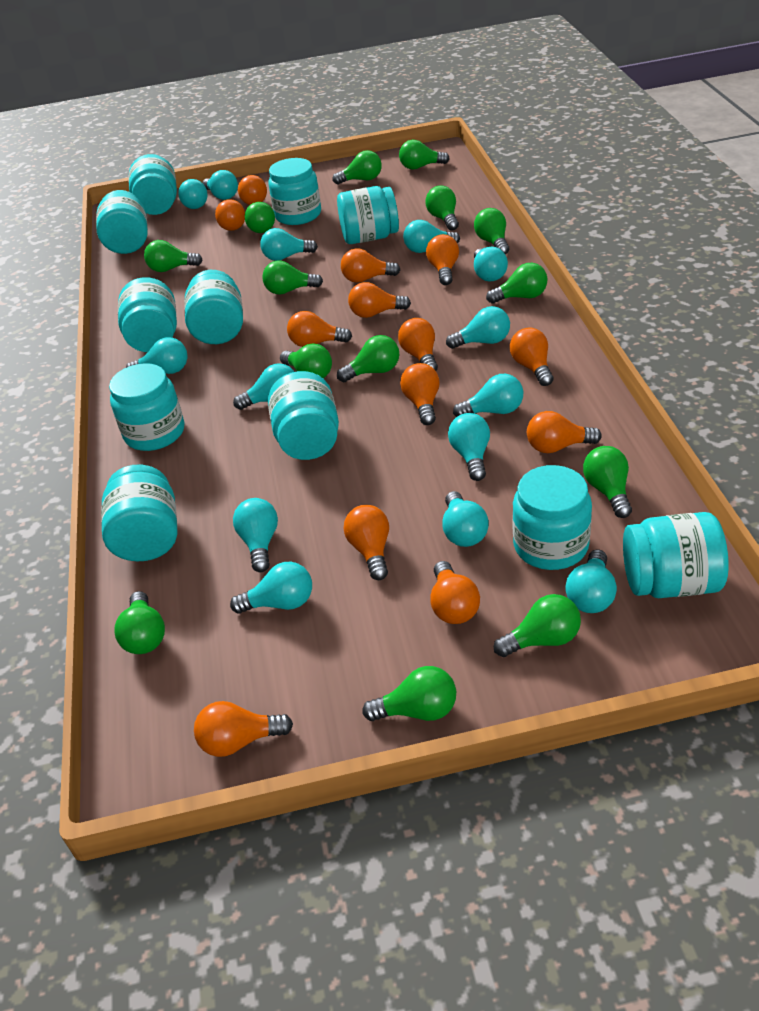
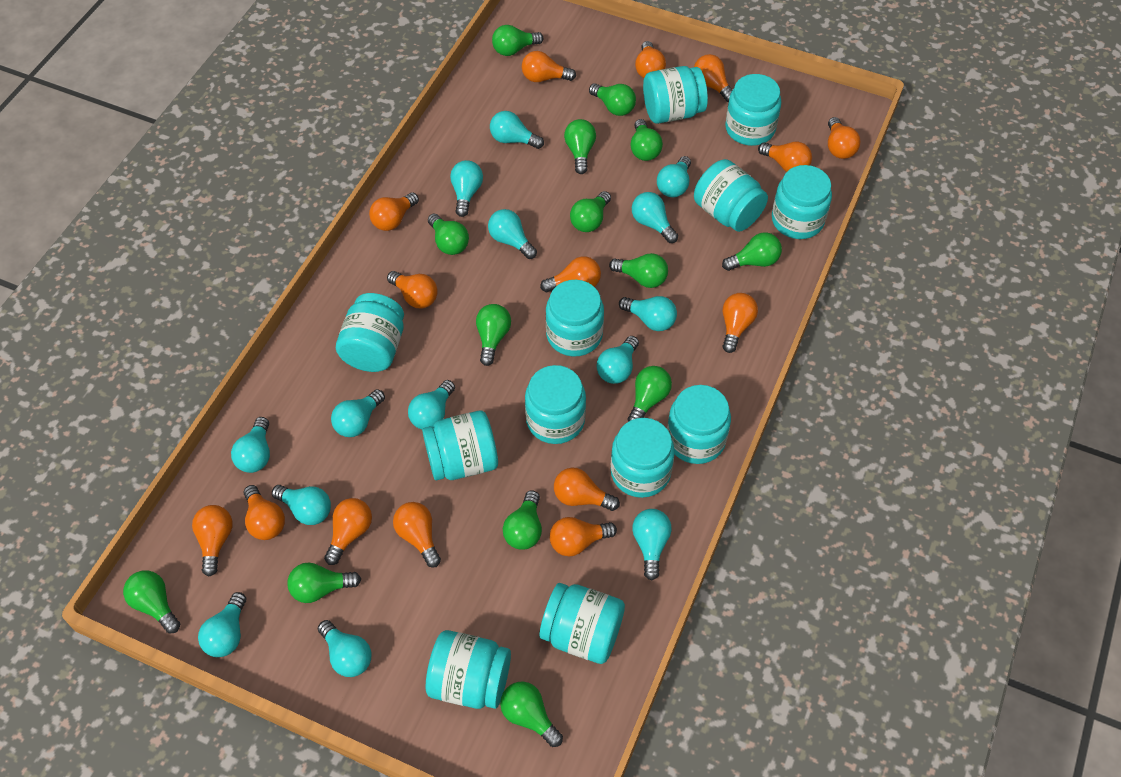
orange light bulb: 13 -> 15
turquoise jar: 11 -> 12

